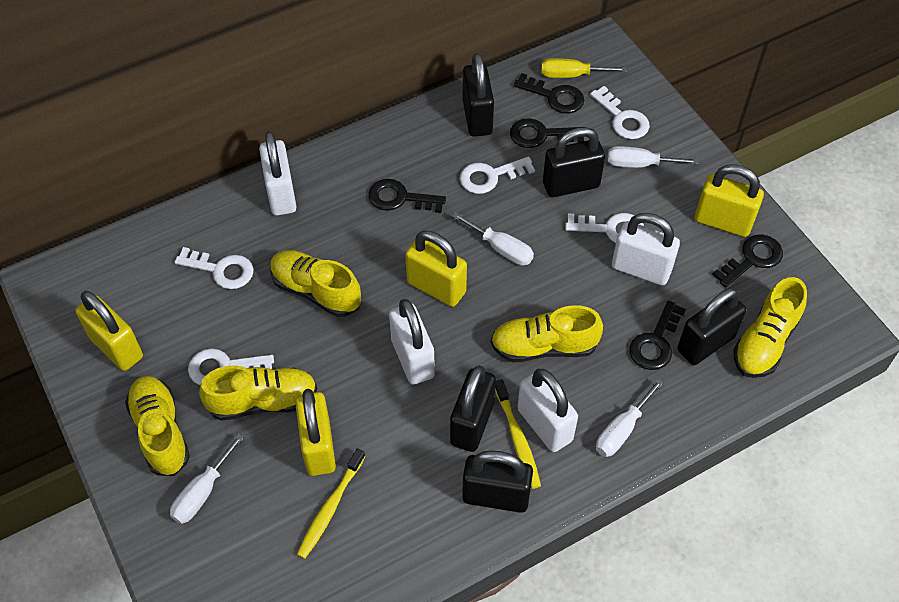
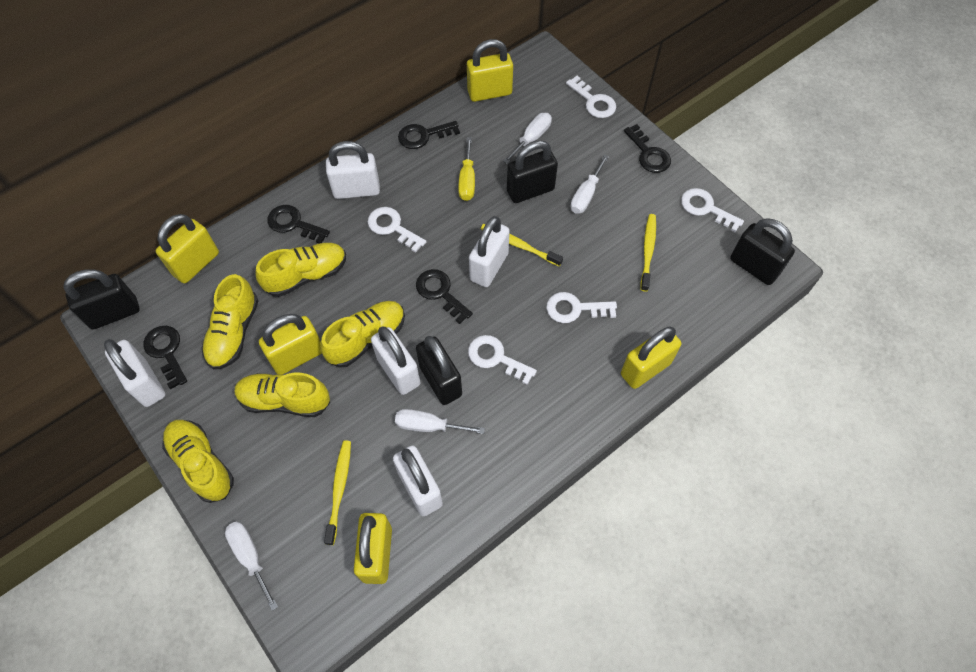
black padlock: 5 -> 4
white padlock: 4 -> 5
yellow padlock: 4 -> 5
yellow toothbrush: 2 -> 3

